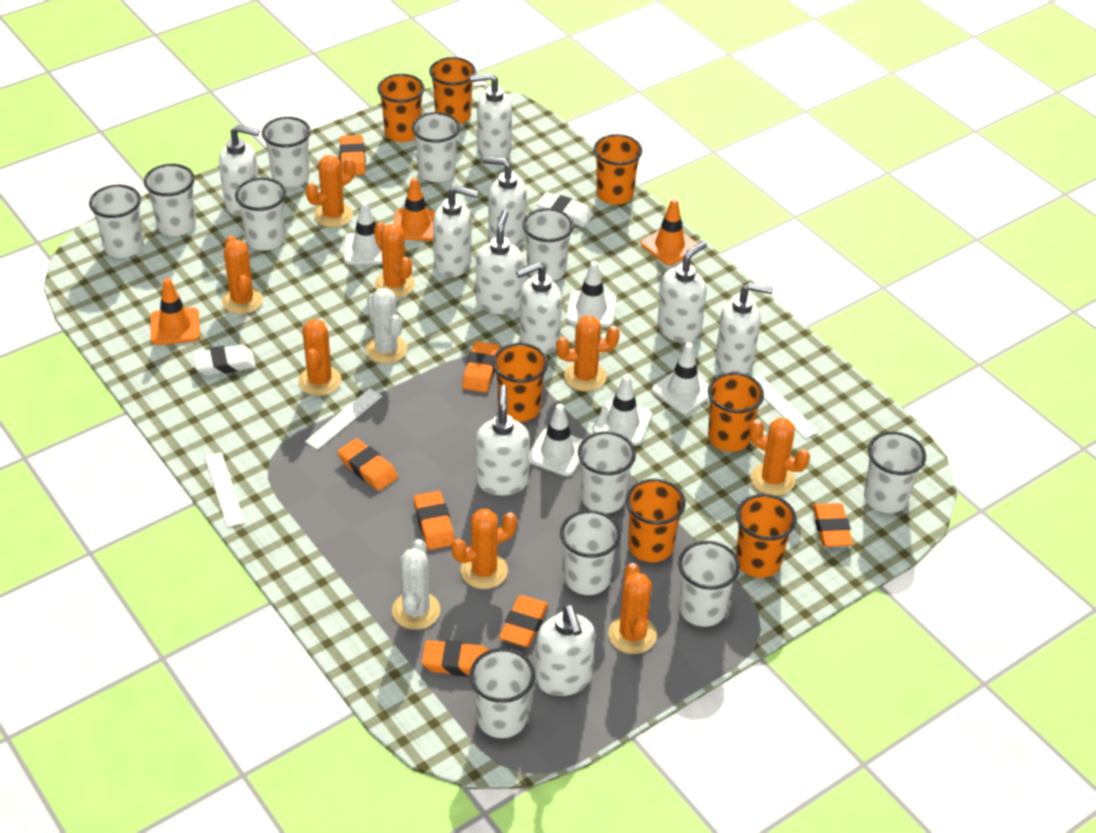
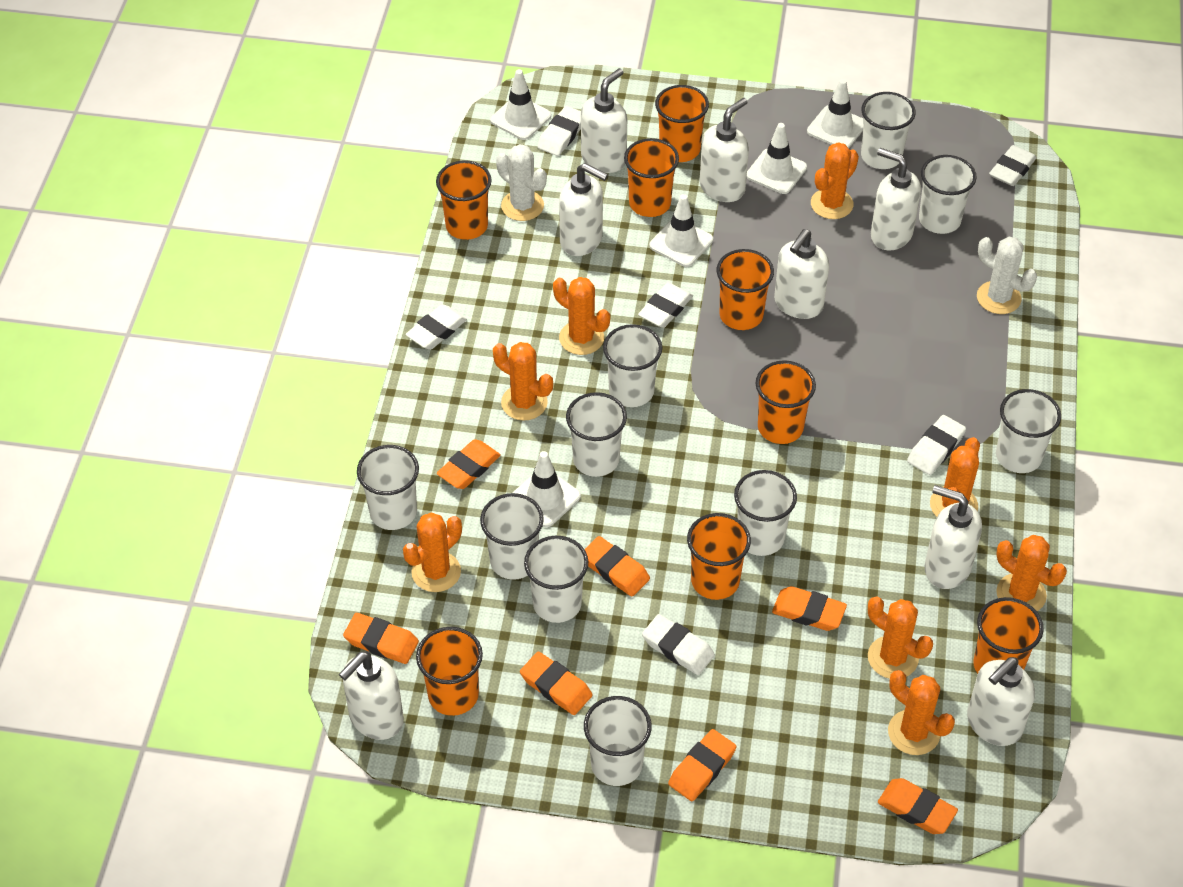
orange cup: 7 -> 8
orange traffic cone: 3 -> 0
white cup: 11 -> 10
white eraser: 2 -> 6
white ruler: 3 -> 0
white soap dispenser: 10 -> 8

